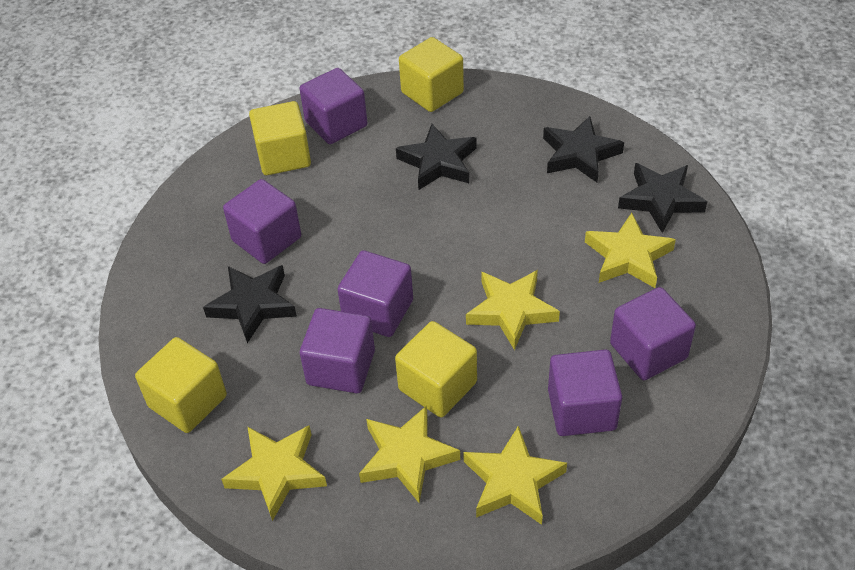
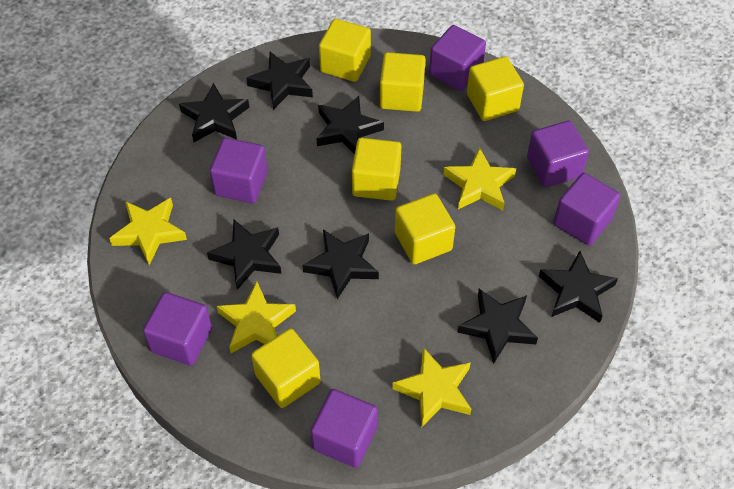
black star: 4 -> 7
yellow cube: 4 -> 6
yellow star: 5 -> 4

